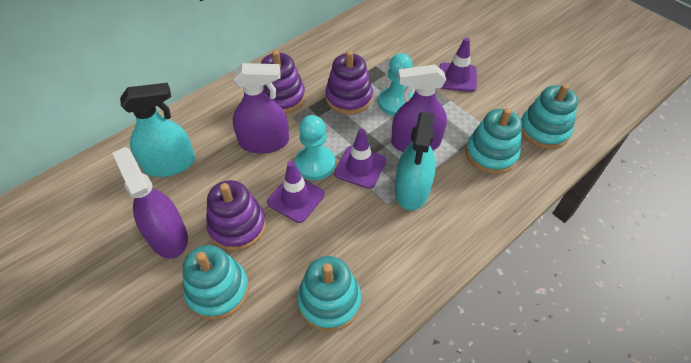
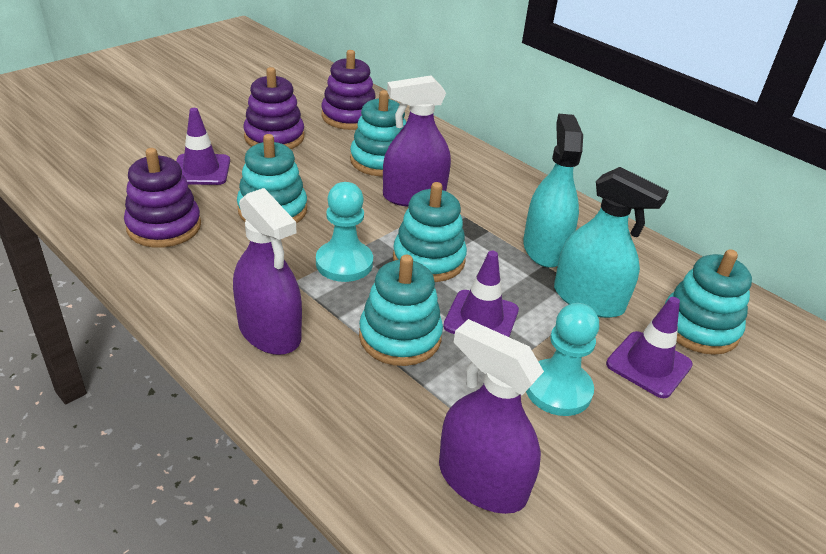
turquoise stacking toy: 4 -> 5

